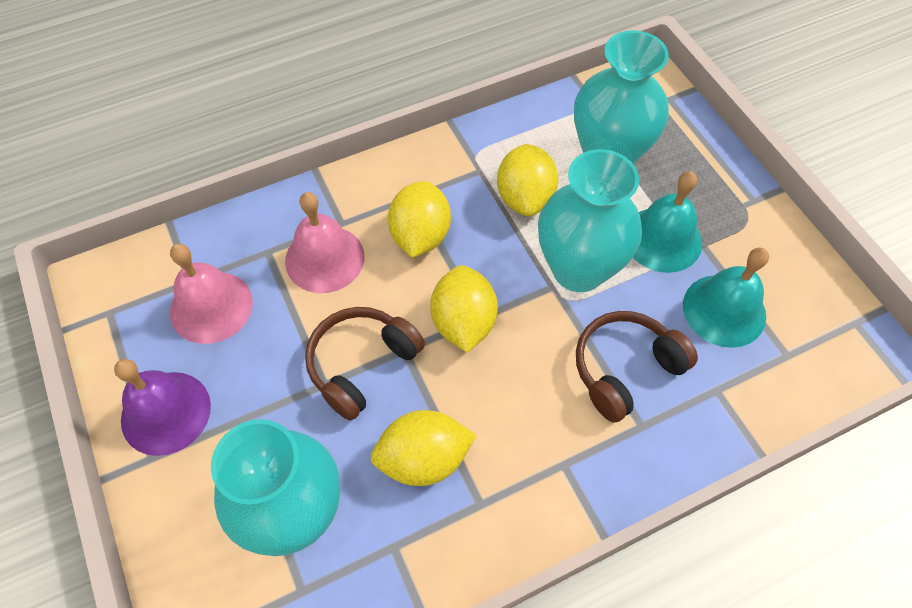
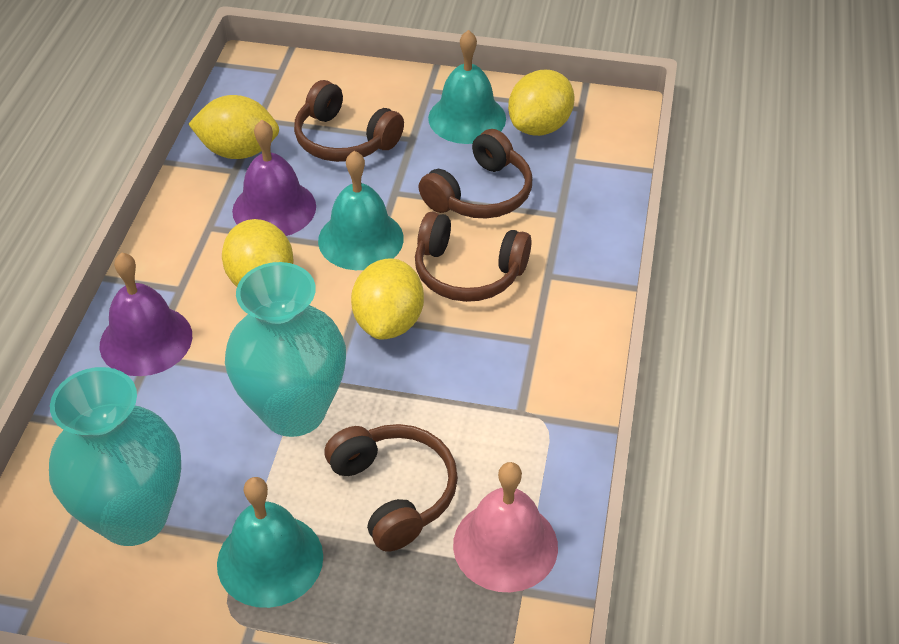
brown headphones: 2 -> 4
pink bell: 2 -> 1
purple bell: 1 -> 2
turquoise bell: 2 -> 3
turquoise vase: 3 -> 2

